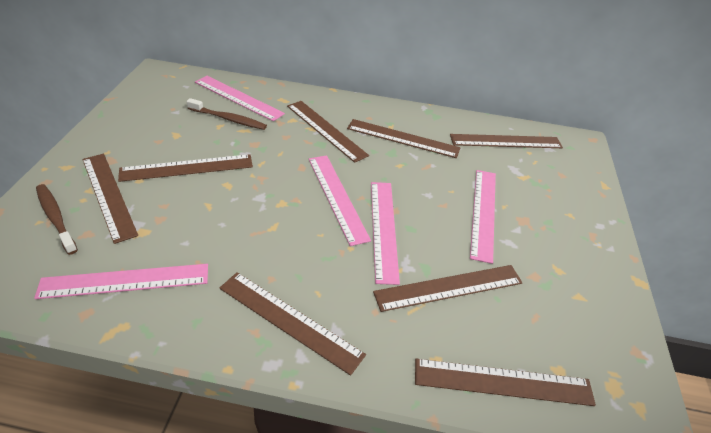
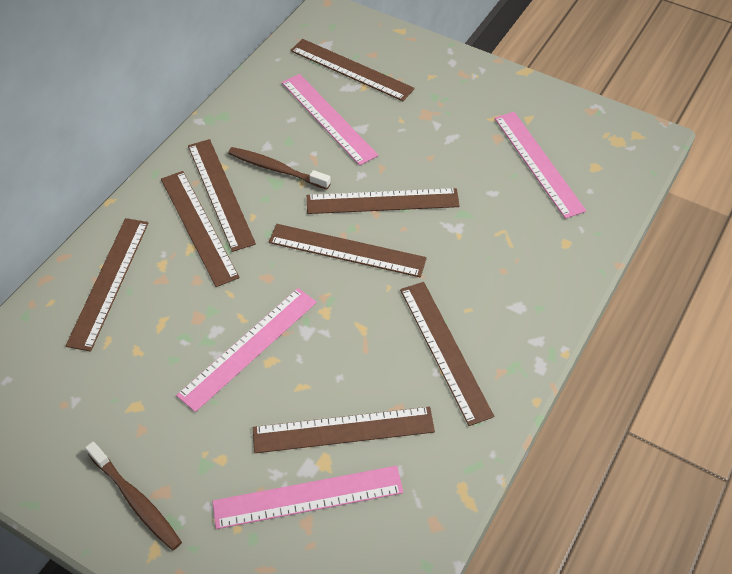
pink ruler: 5 -> 4

